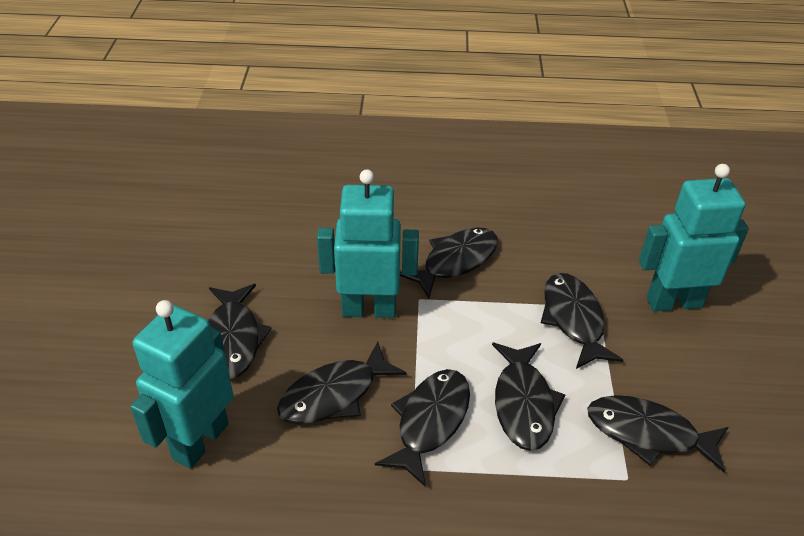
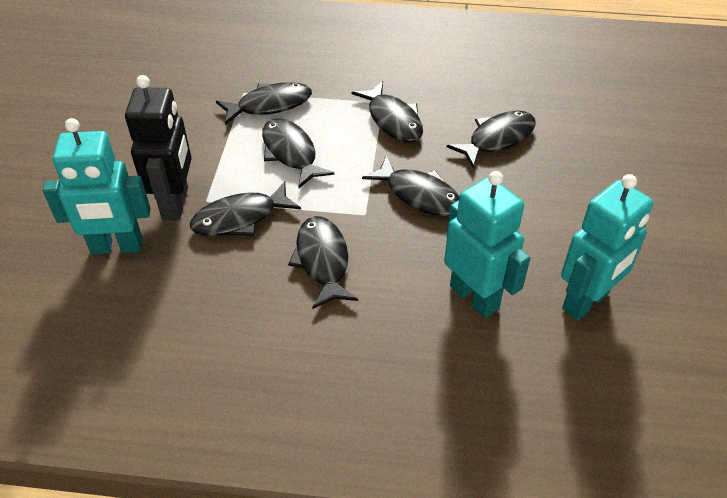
black robot: 0 -> 1

